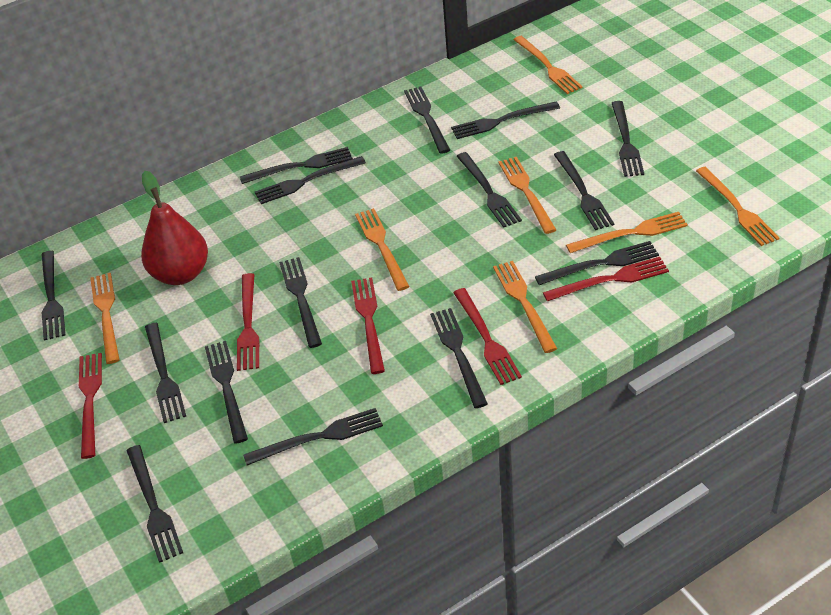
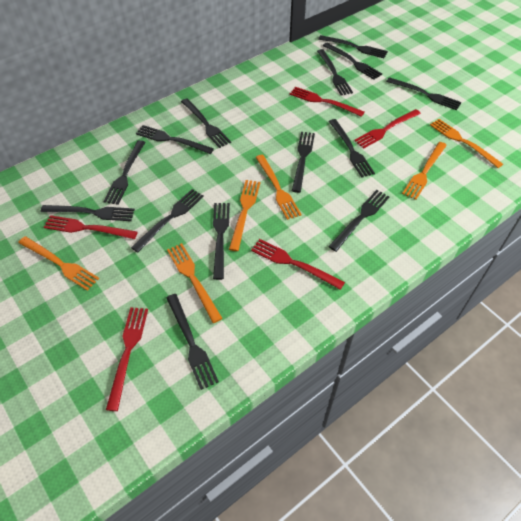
black fork: 15 -> 14
orange fork: 7 -> 6
red pear: 1 -> 0

